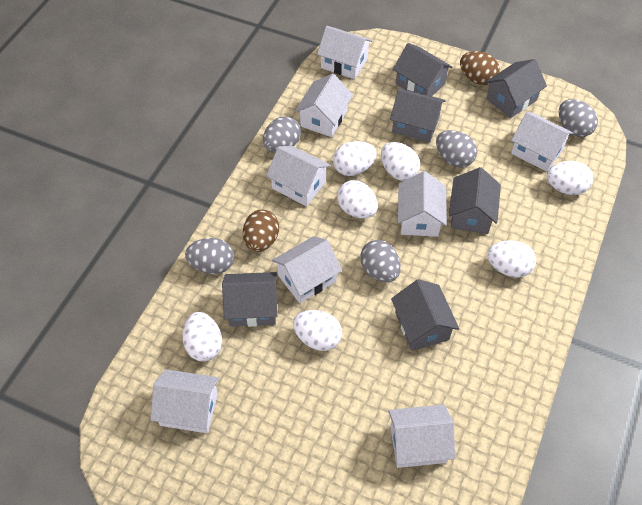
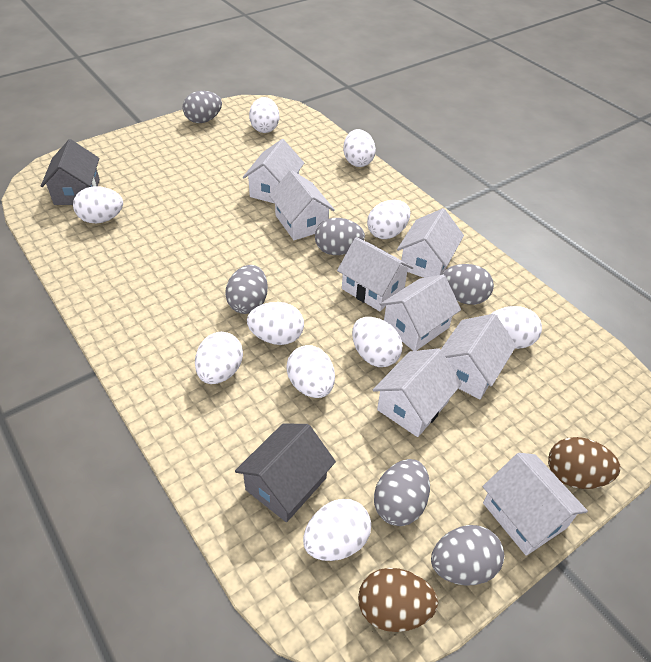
grey egg: 5 -> 6
grey house: 6 -> 2
white egg: 7 -> 10

